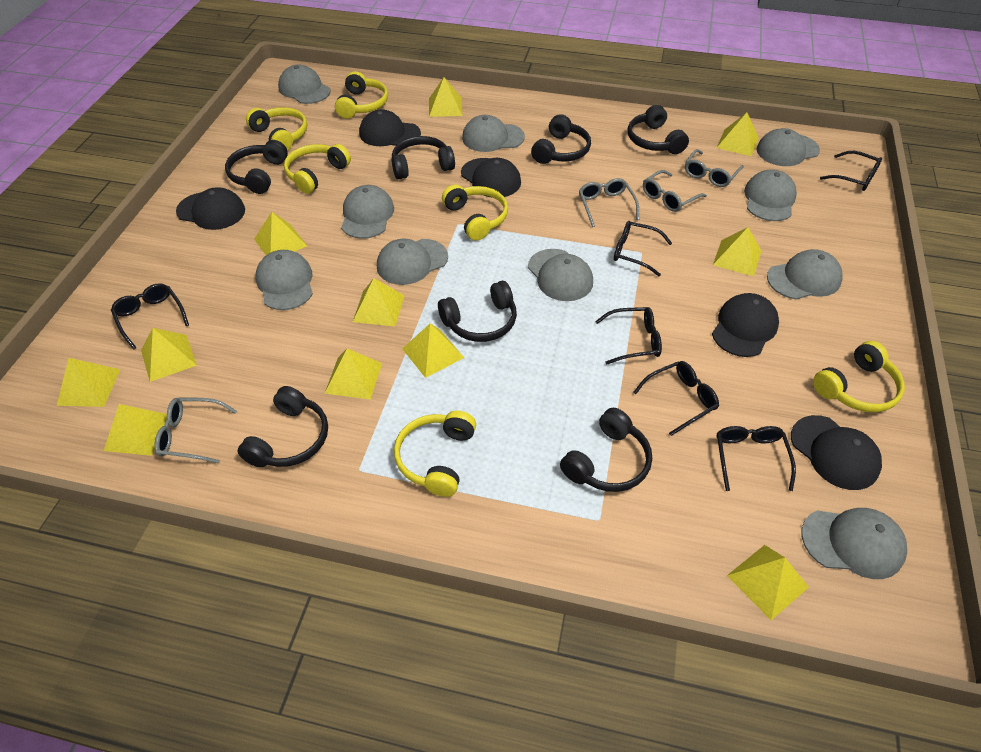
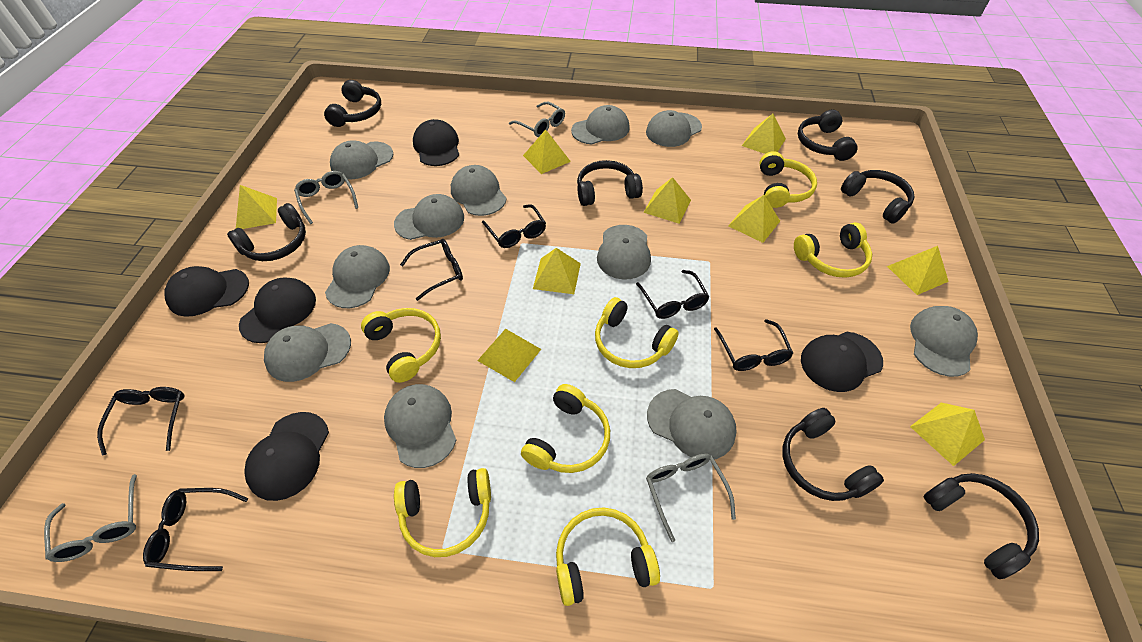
grey cap: 10 -> 11
yellow headphones: 6 -> 7
yellow pyramid: 11 -> 9

